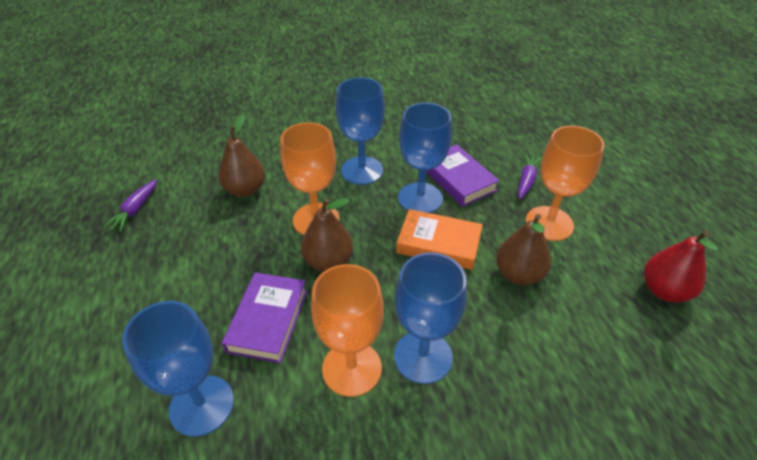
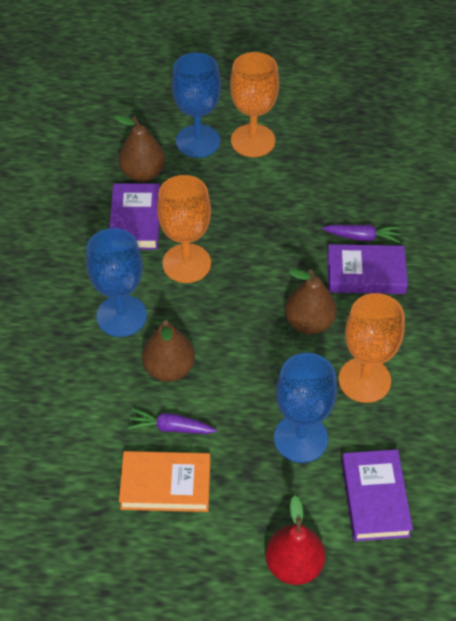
blue goblet: 4 -> 3
purple book: 2 -> 3

